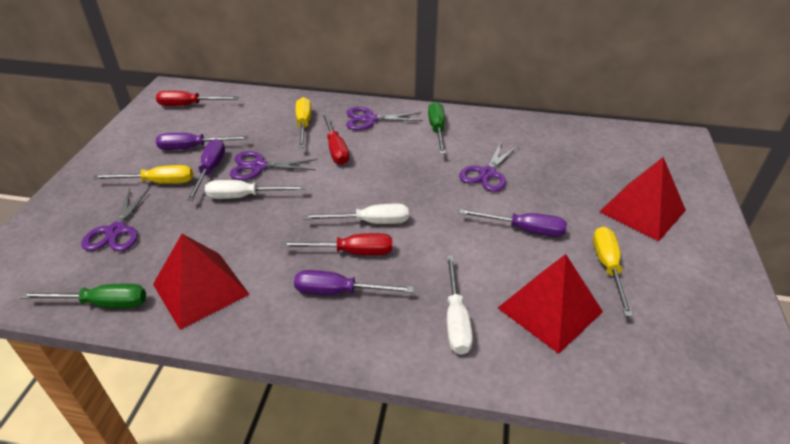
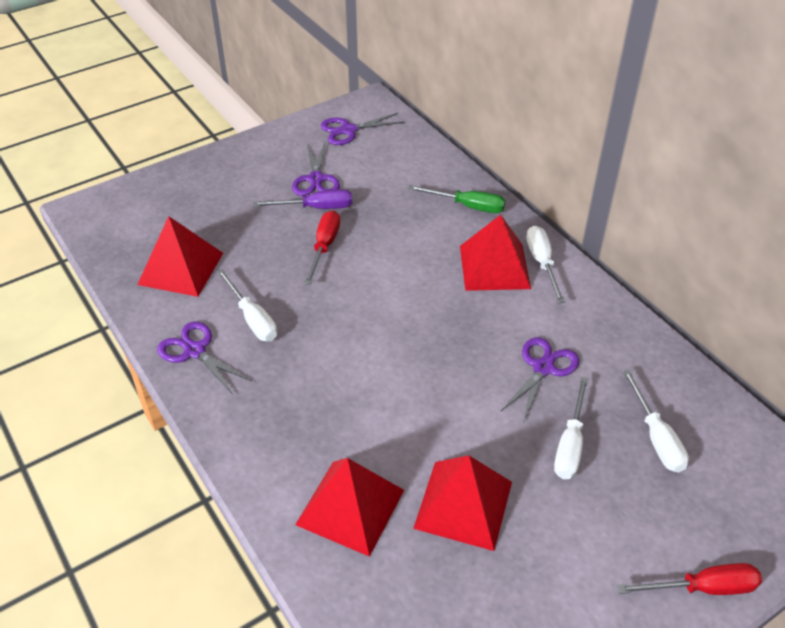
green screwdriver: 2 -> 1
purple screwdriver: 4 -> 1
red pyramid: 3 -> 4
red screwdriver: 3 -> 2
white screwdriver: 3 -> 4
yellow screwdriver: 3 -> 0

